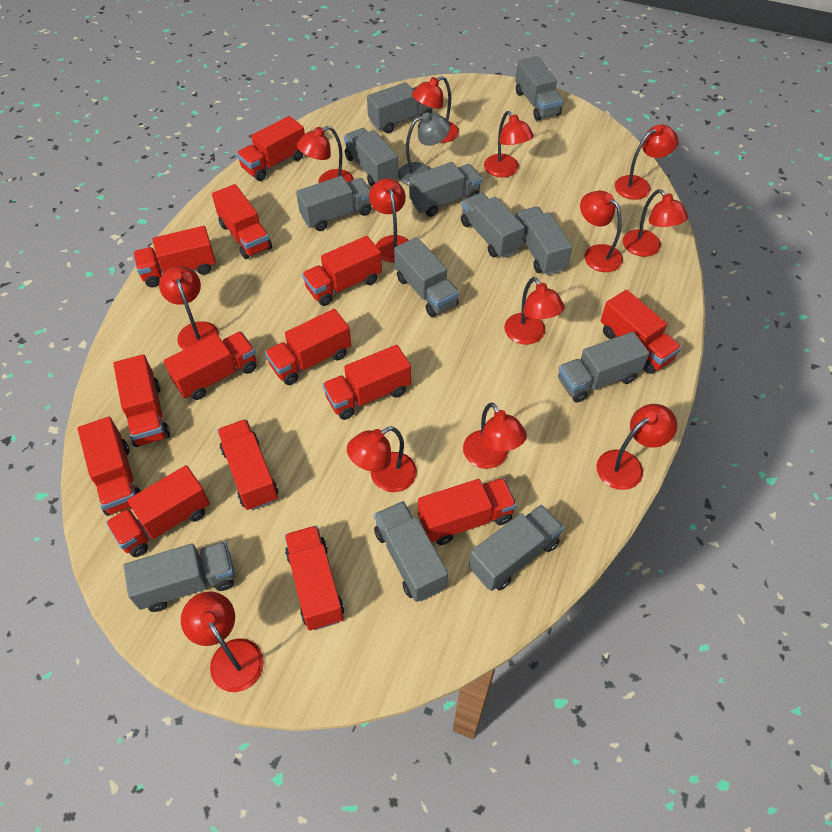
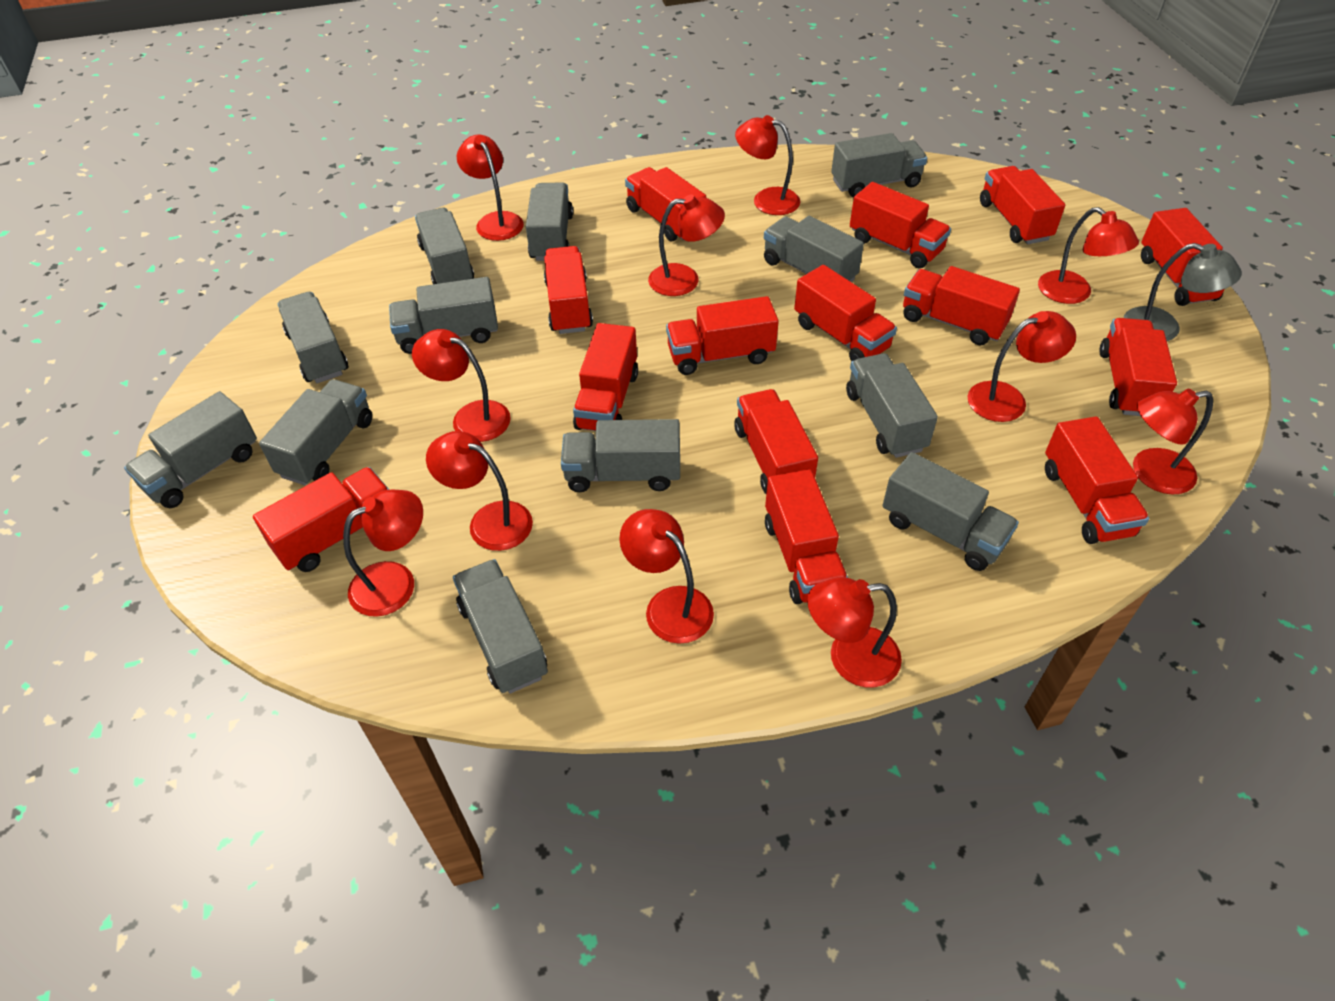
red lamp: 13 -> 11

